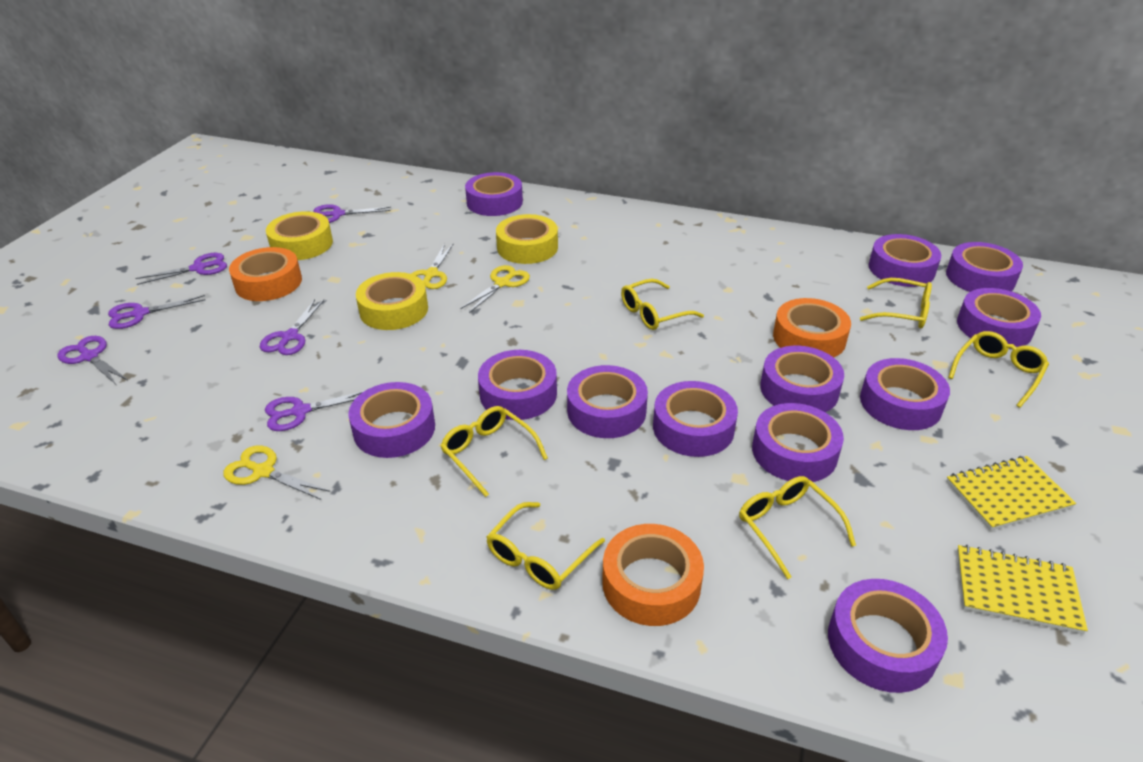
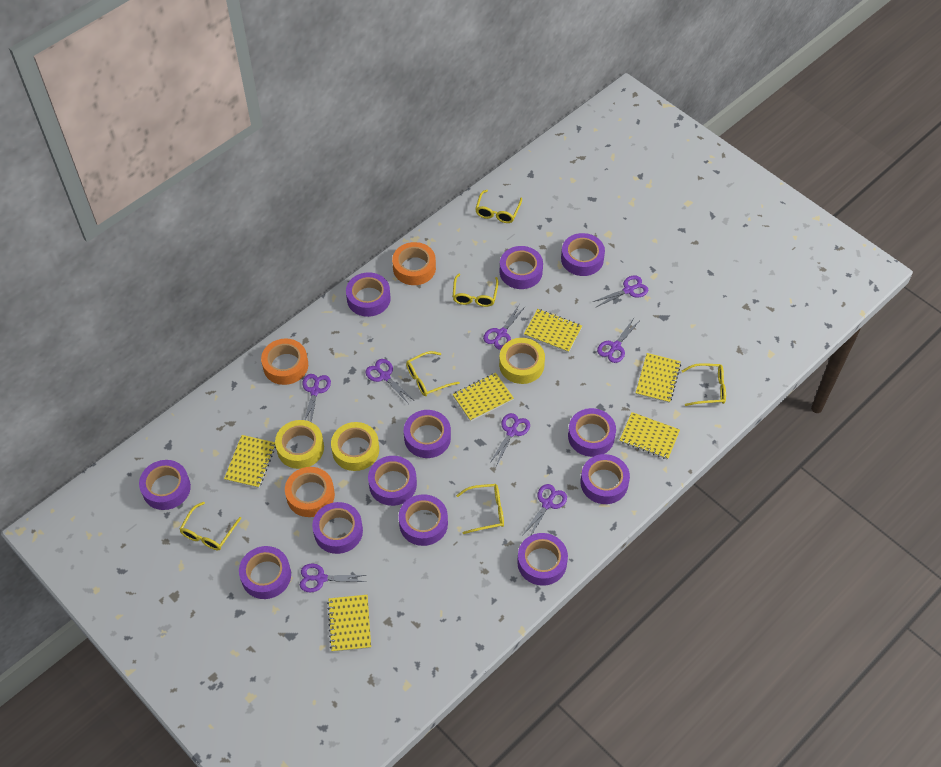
purple scissors: 6 -> 8
yellow notebook: 2 -> 6
yellow scissors: 3 -> 0

